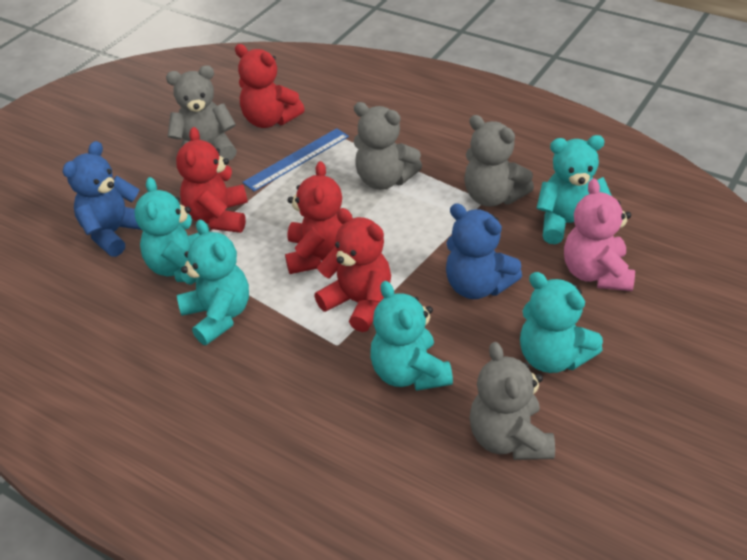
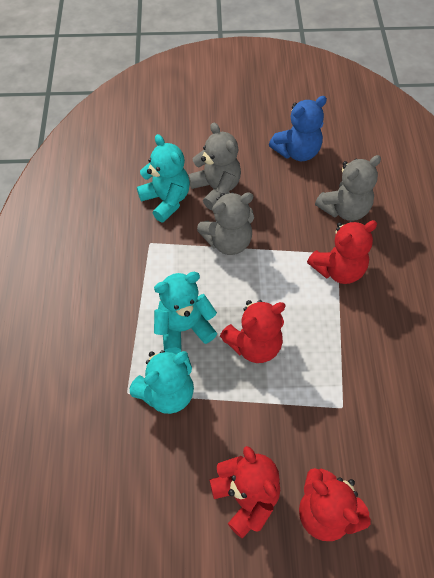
blue ruler: 1 -> 0
blue teddy bear: 2 -> 1
grey teddy bear: 4 -> 3
pink teddy bear: 1 -> 0
turquoise teddy bear: 5 -> 3

